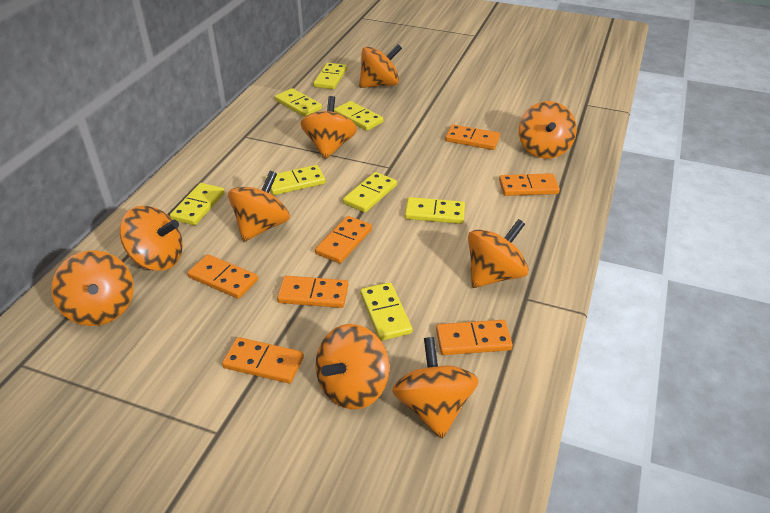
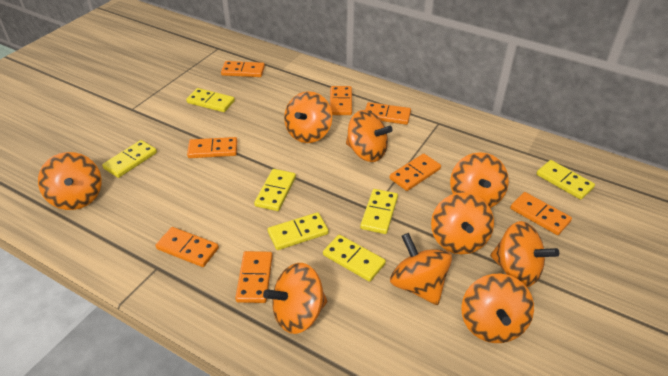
orange domino: 7 -> 8
yellow domino: 8 -> 7

